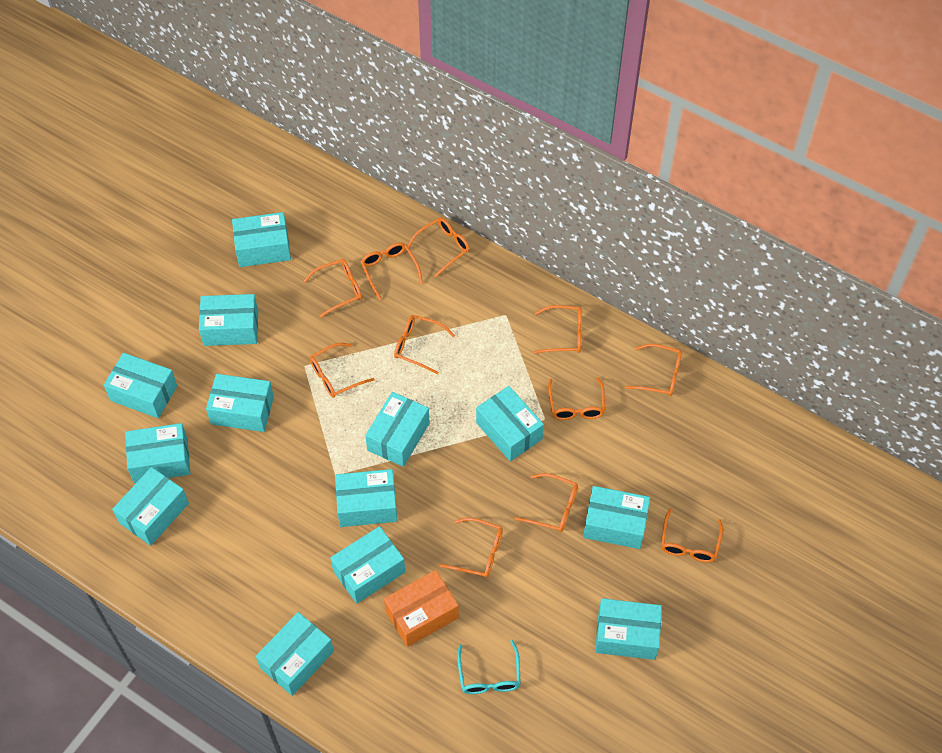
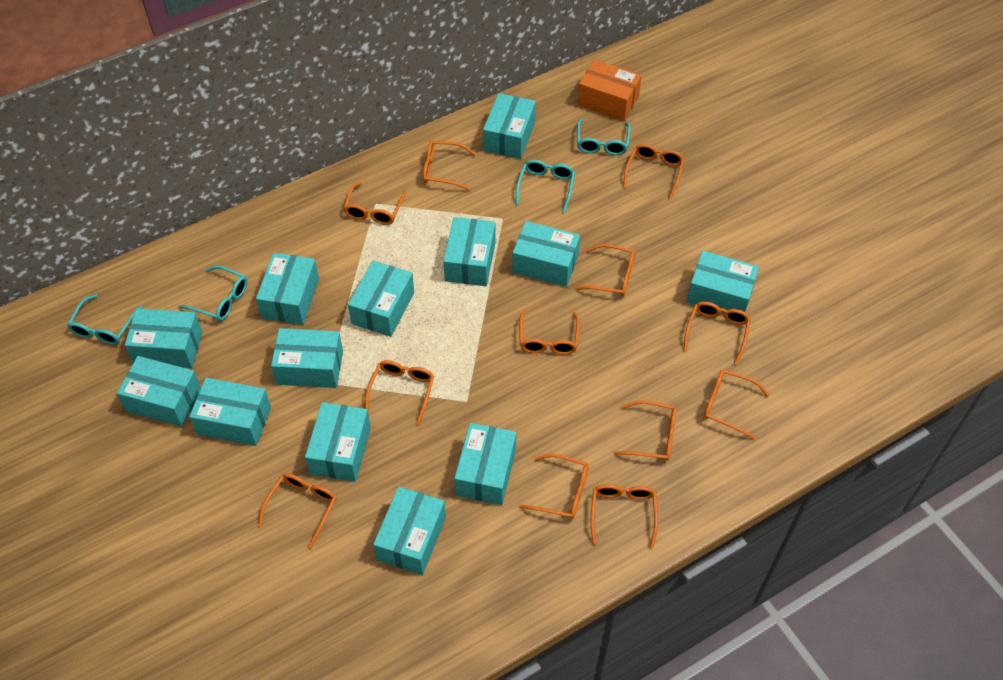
orange glasses: 11 -> 12
turquoise glasses: 1 -> 4

